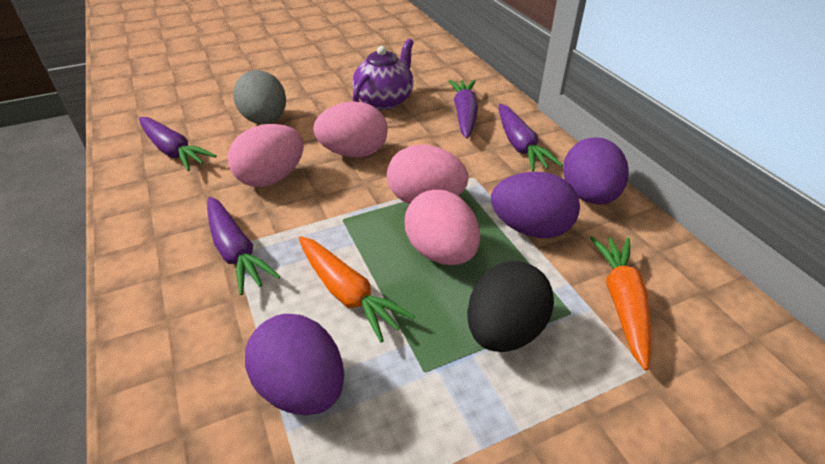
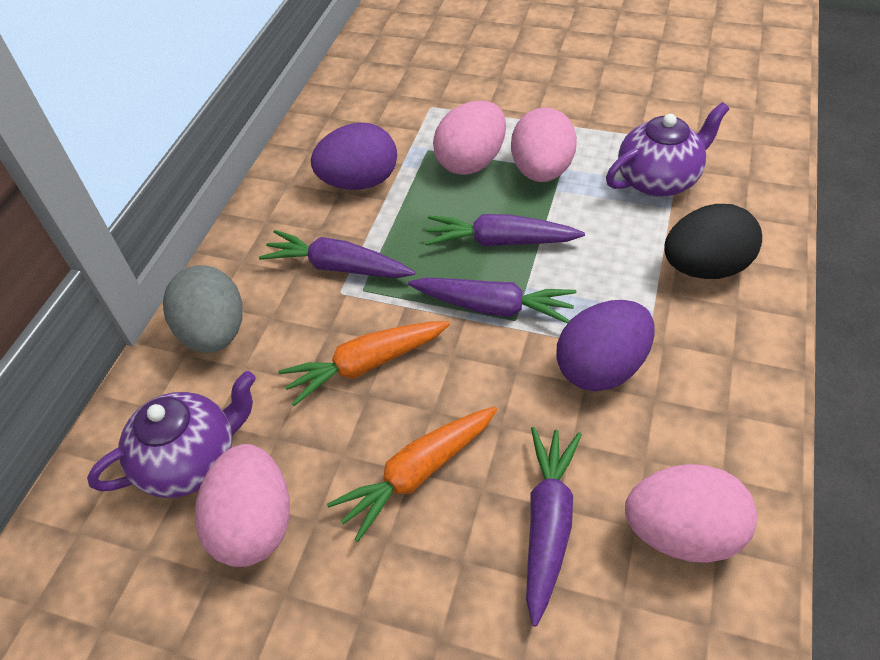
purple egg: 3 -> 2
purple teapot: 1 -> 2

